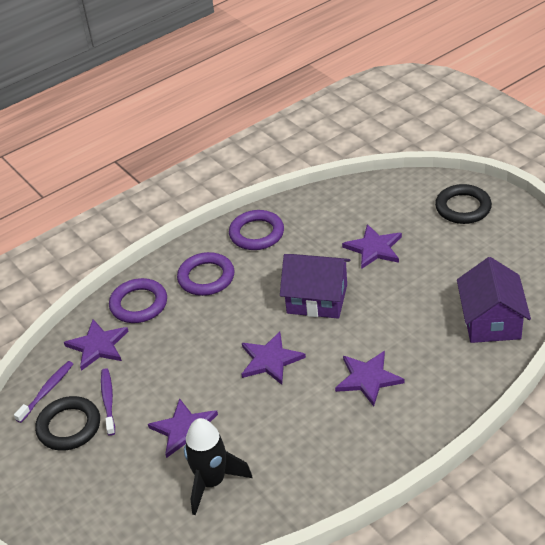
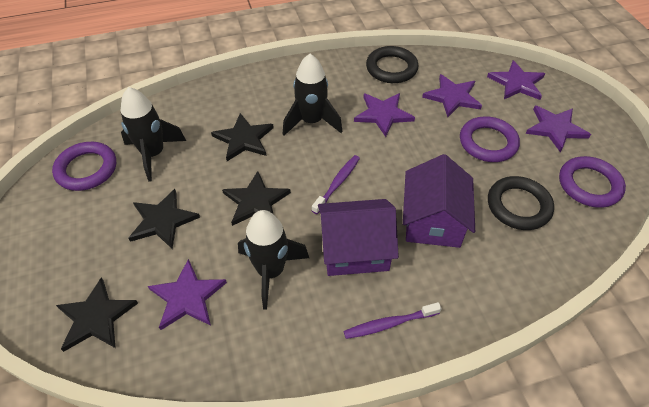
black rocket: 1 -> 3
black star: 0 -> 4

